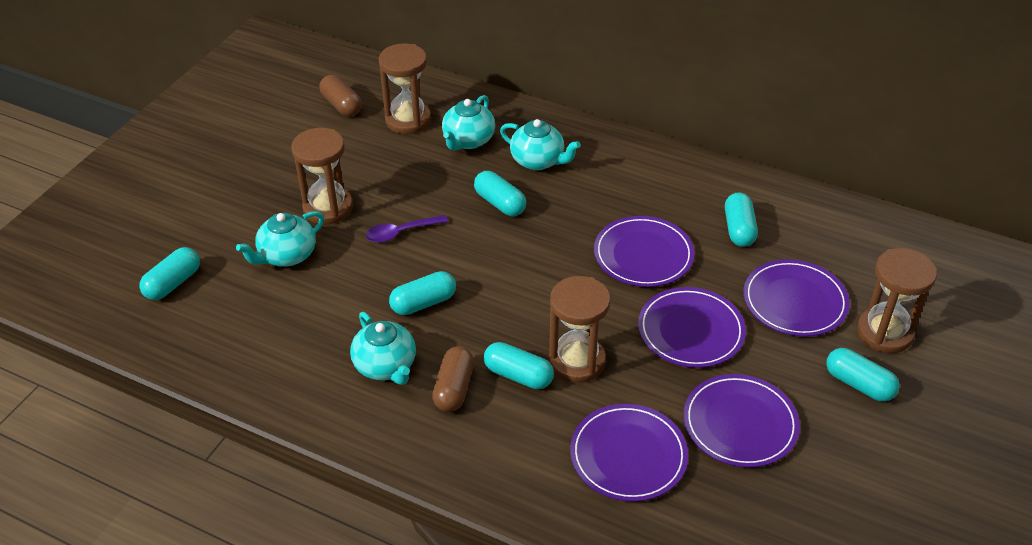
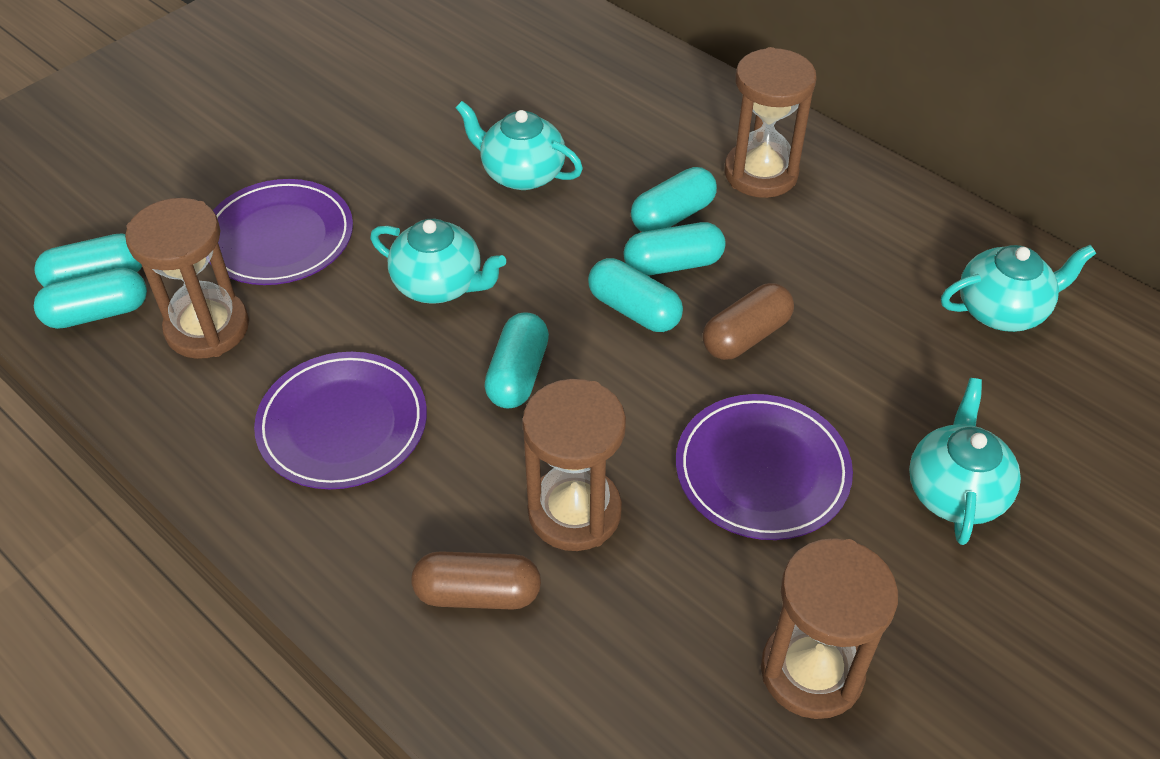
purple plate: 5 -> 3
purple spoon: 1 -> 0

